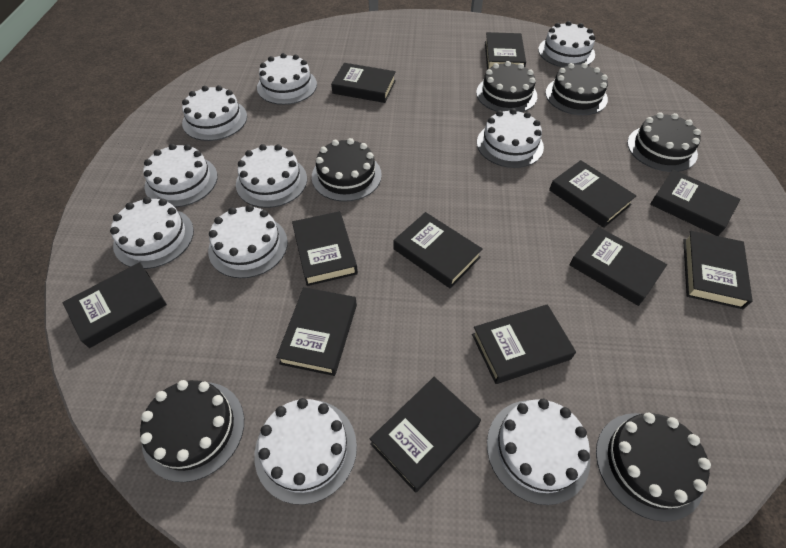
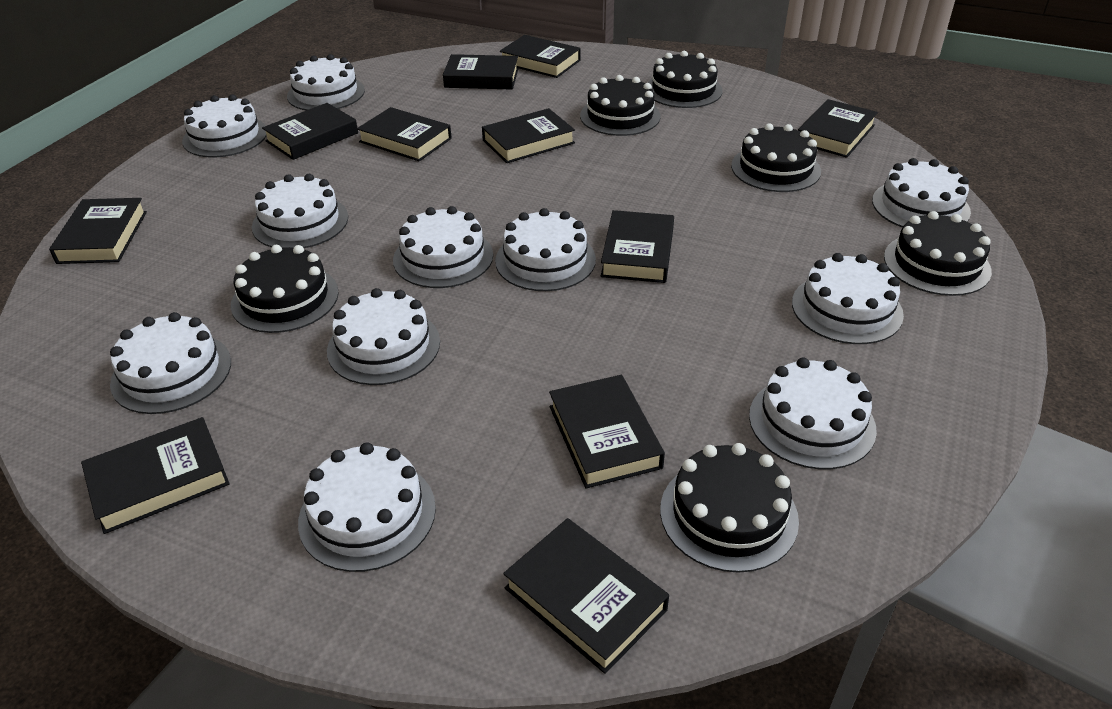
black book: 12 -> 11
white cake: 10 -> 11

